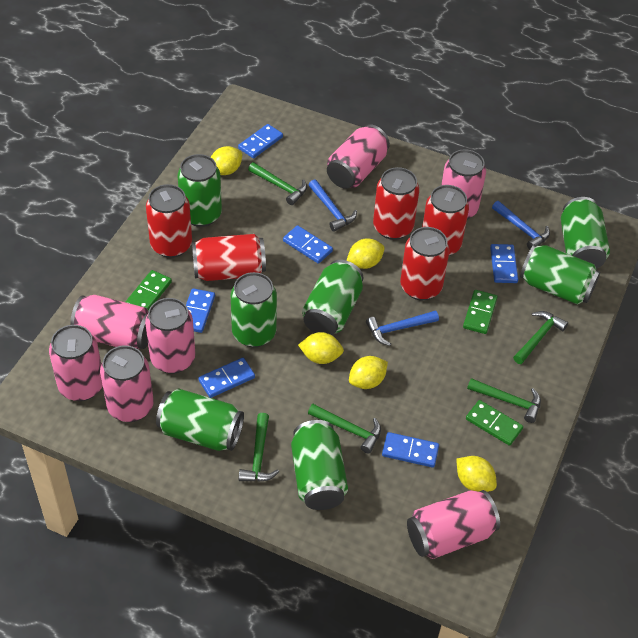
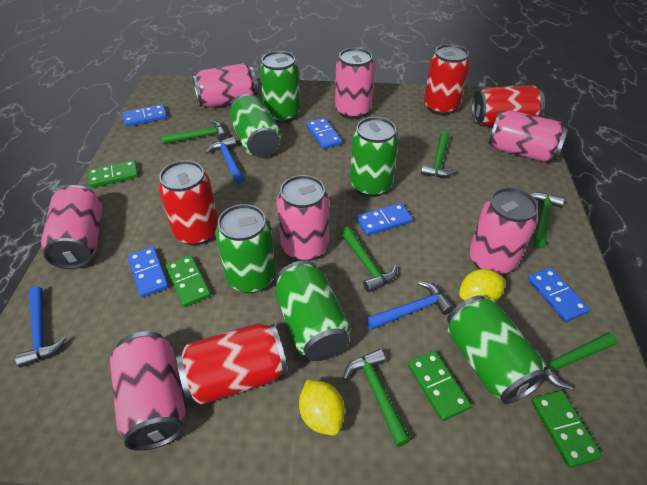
blue domino: 6 -> 5
green can: 7 -> 6
green domino: 3 -> 4
green hammer: 5 -> 6
red can: 5 -> 4
yellow lemon: 5 -> 2

